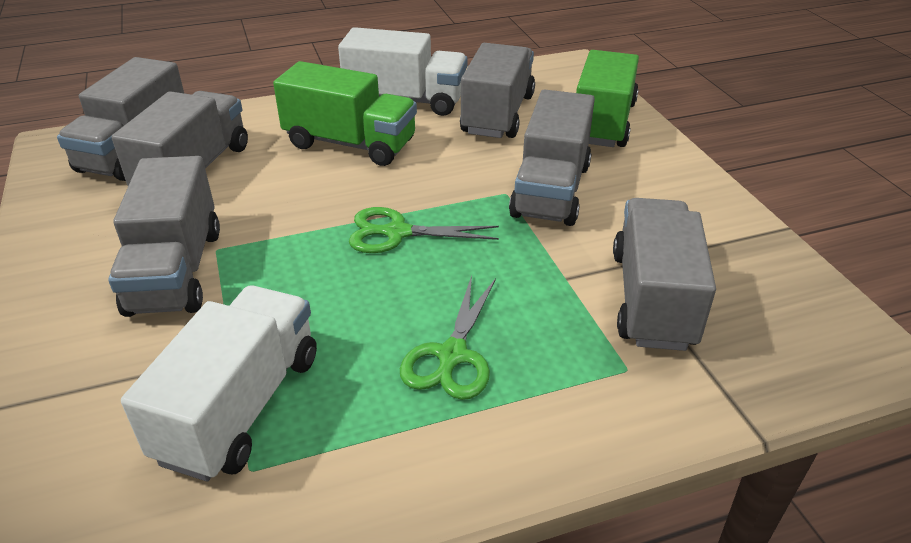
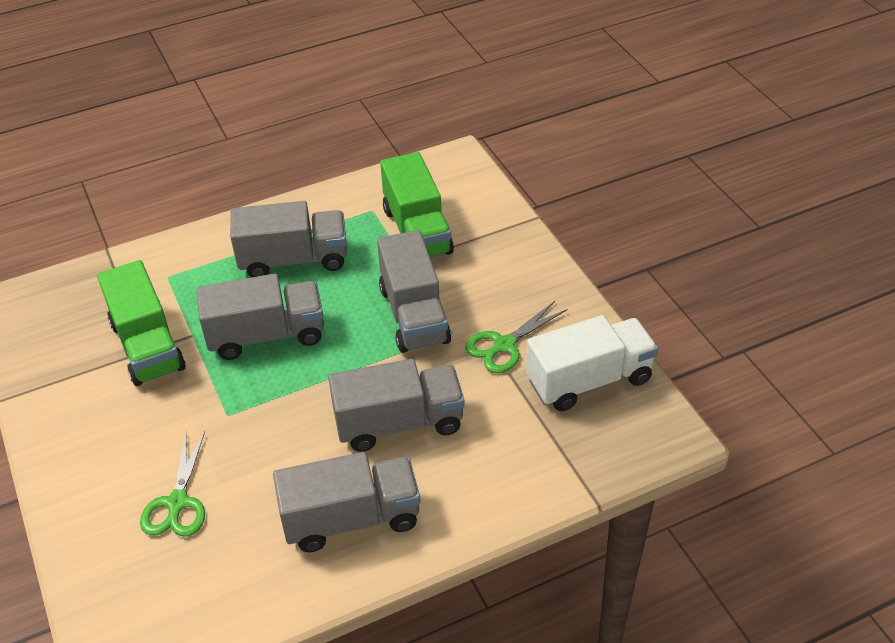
grey truck: 6 -> 5
white truck: 2 -> 1

